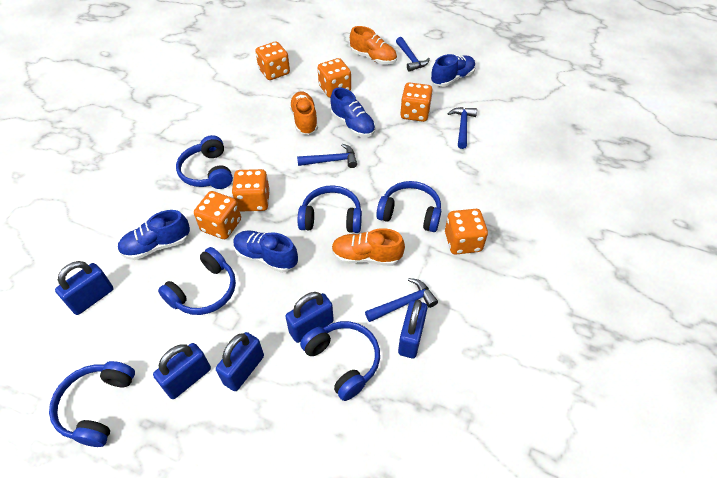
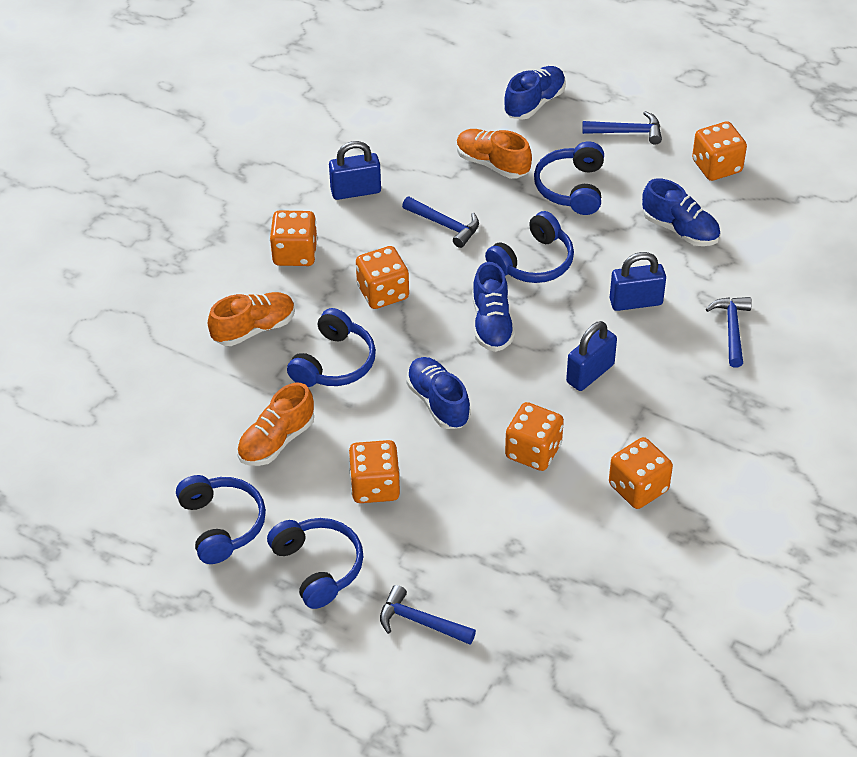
blue headphones: 6 -> 5
blue padlock: 5 -> 3

